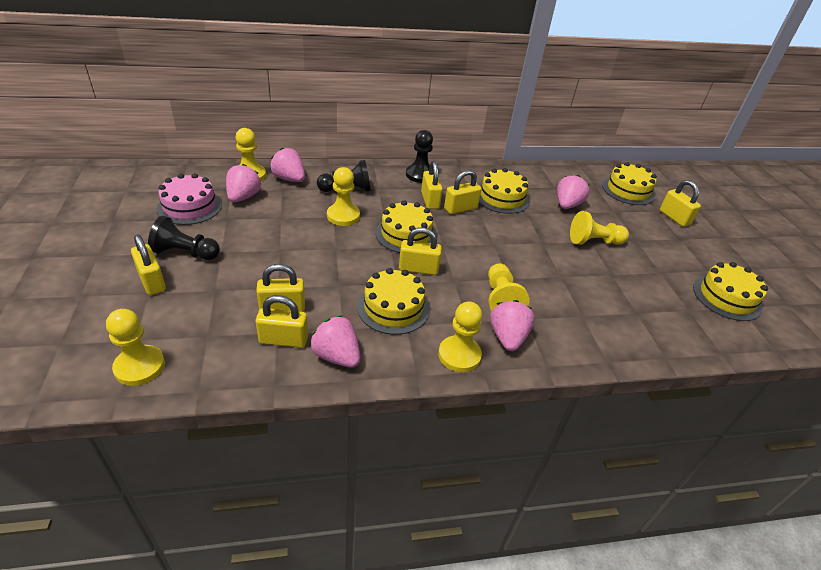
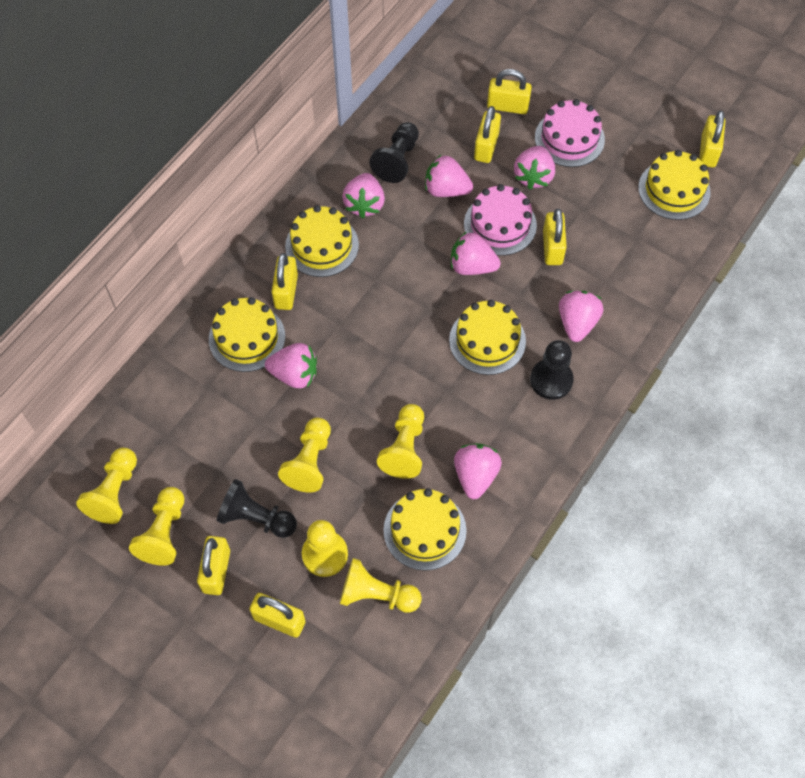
pink cake: 1 -> 2
pink strawberry: 5 -> 7

